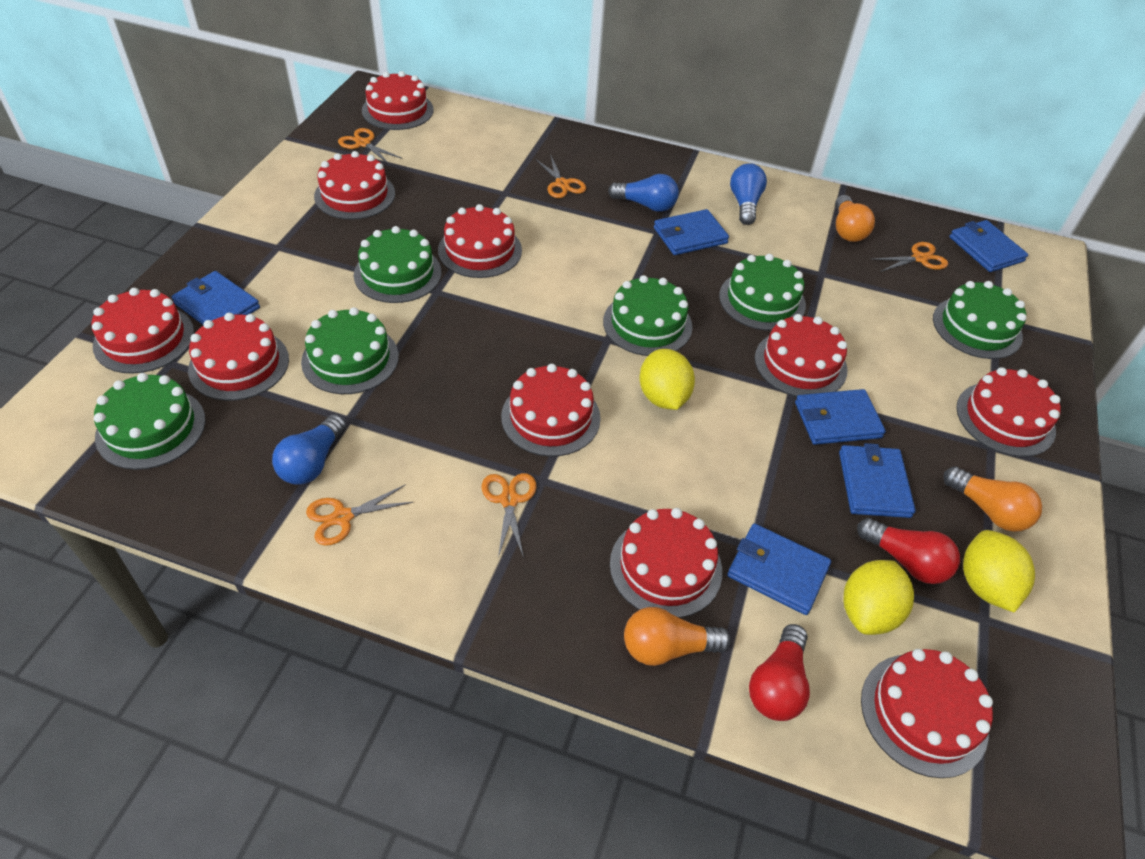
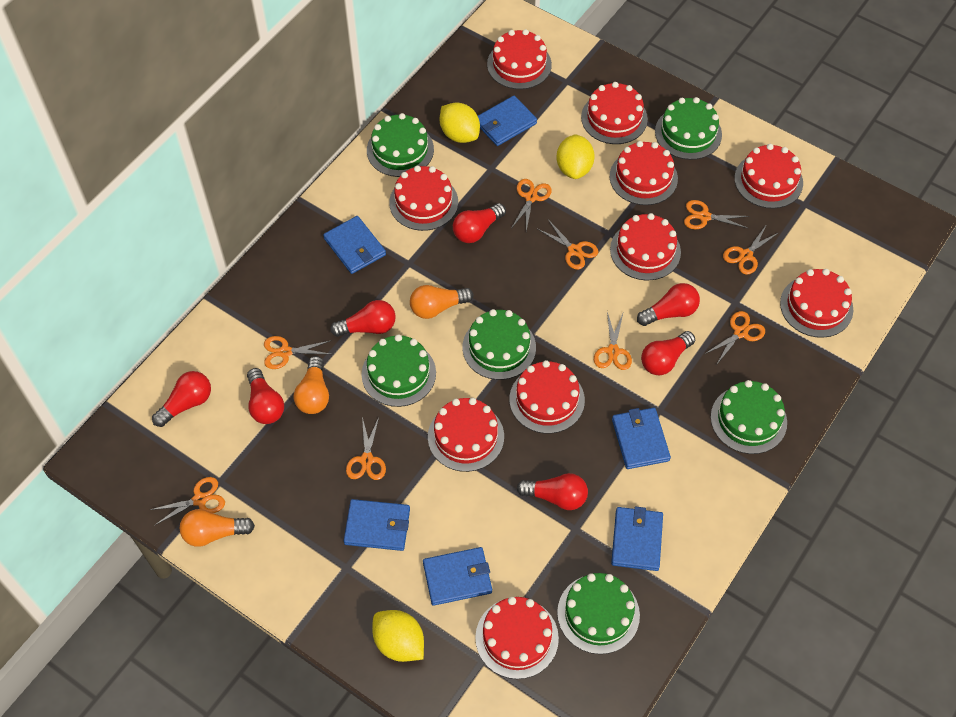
blue light bulb: 3 -> 0
orange scissors: 5 -> 9
red light bulb: 2 -> 7

